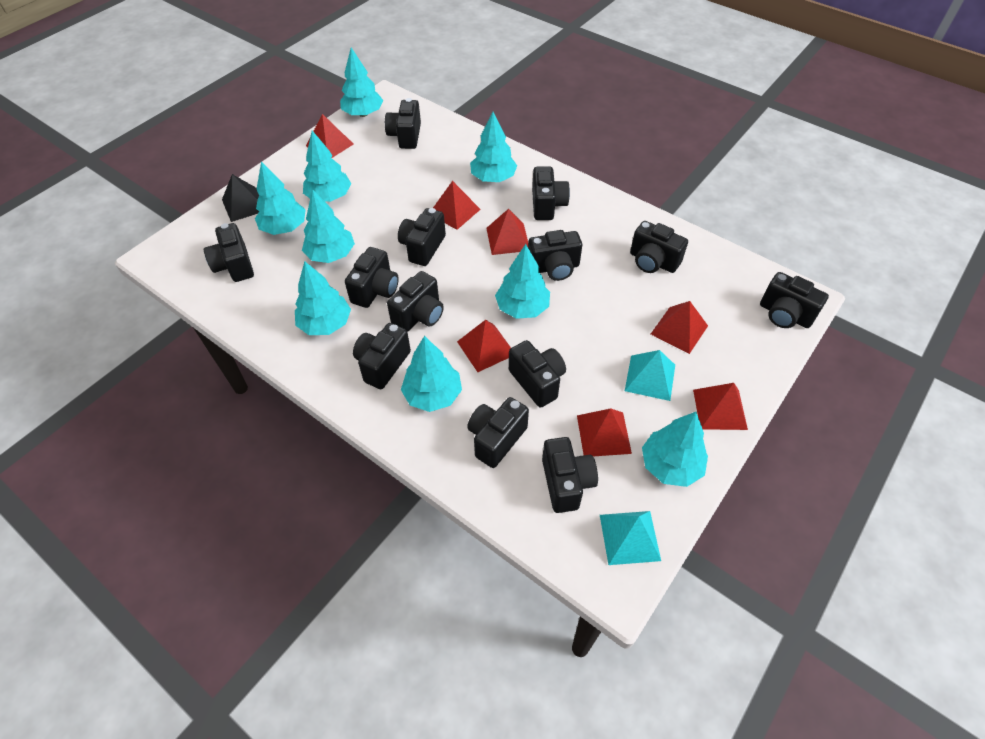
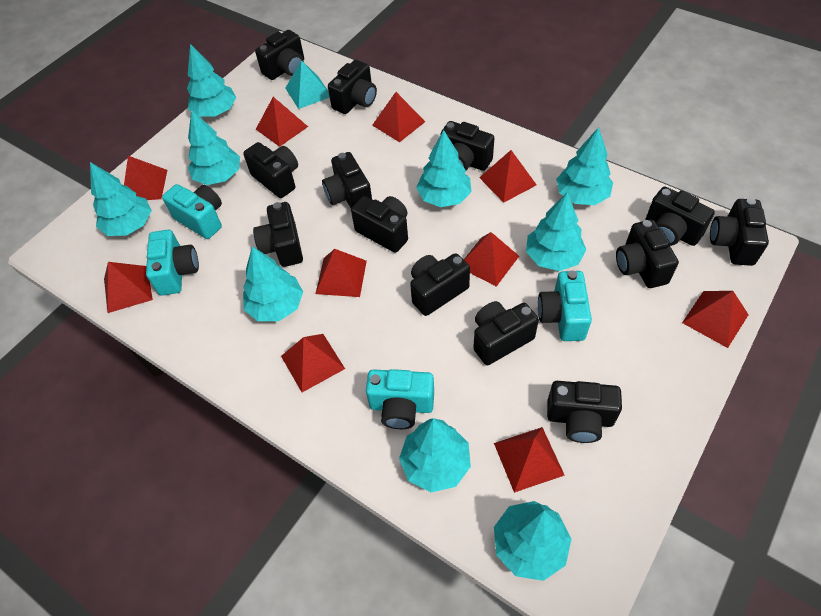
black pyramid: 1 -> 0
red pyramid: 7 -> 10
turquoise camera: 0 -> 4
turquoise pyramid: 2 -> 1

